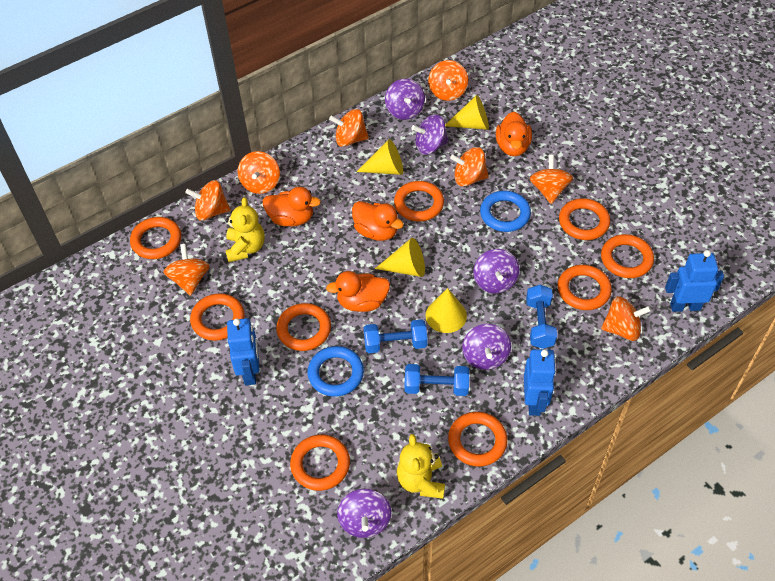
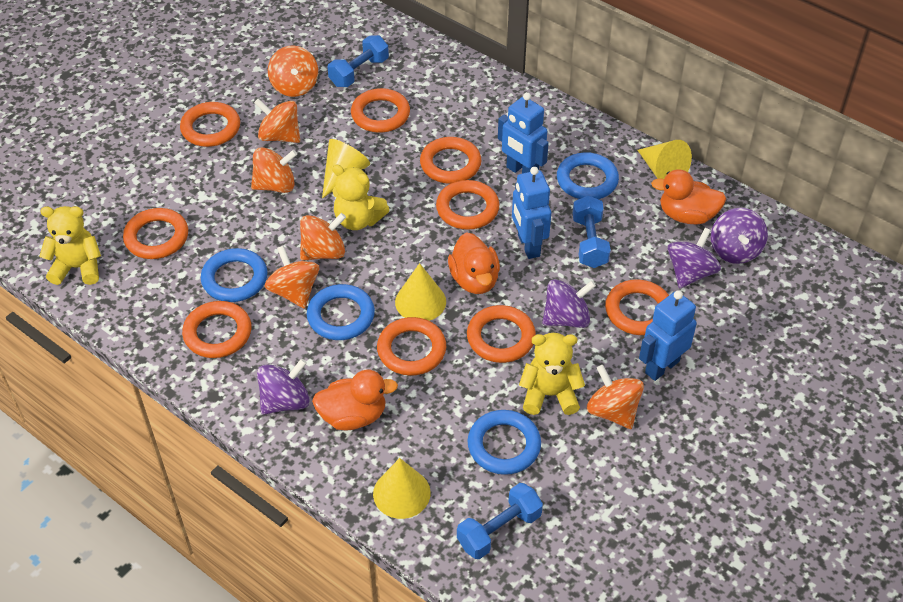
blue ring: 2 -> 4
orange duck: 4 -> 3
orange spinning top: 8 -> 6
purple spinning top: 5 -> 4
yellow teddy bear: 2 -> 3

